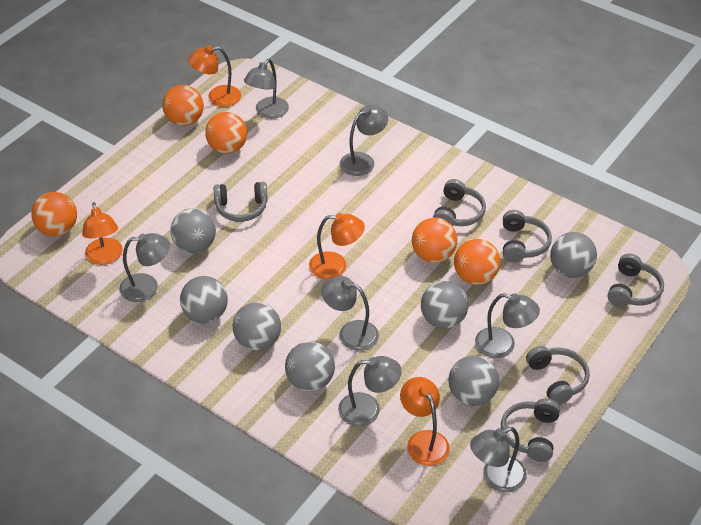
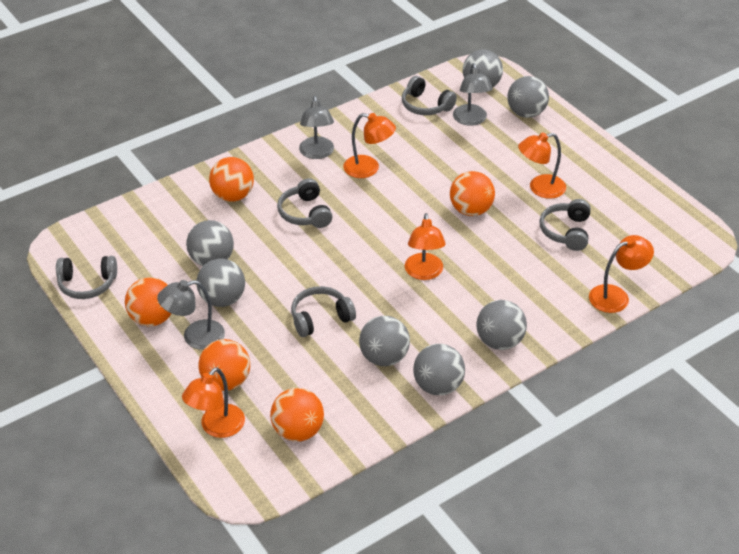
grey headphones: 6 -> 5
grey lamp: 7 -> 3
orange lamp: 4 -> 5

